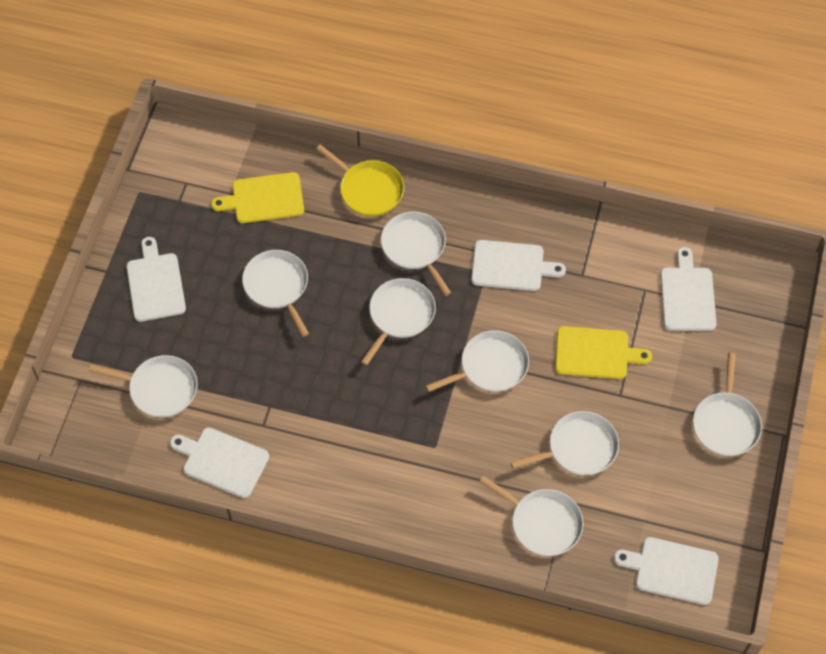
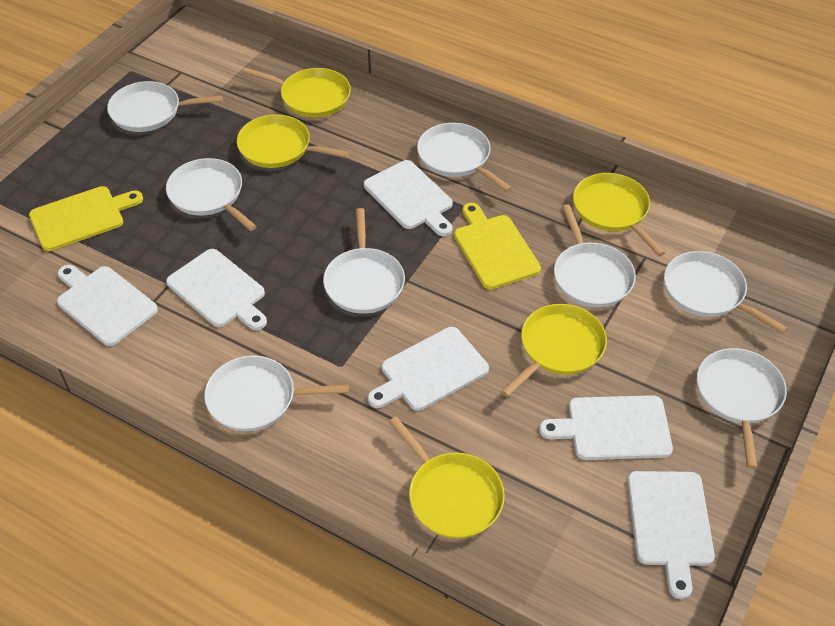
white cutting board: 5 -> 6
yellow pan: 1 -> 5

